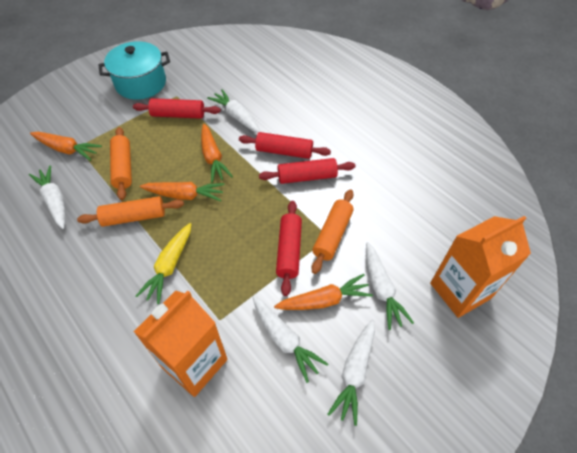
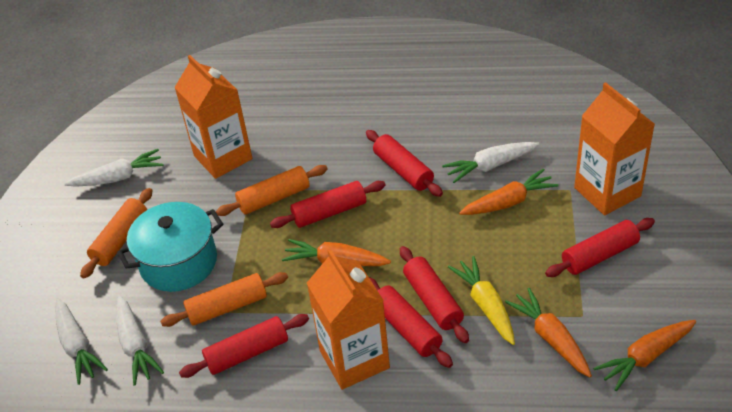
orange carton: 2 -> 3
red rolling pin: 4 -> 6
white carrot: 5 -> 4

